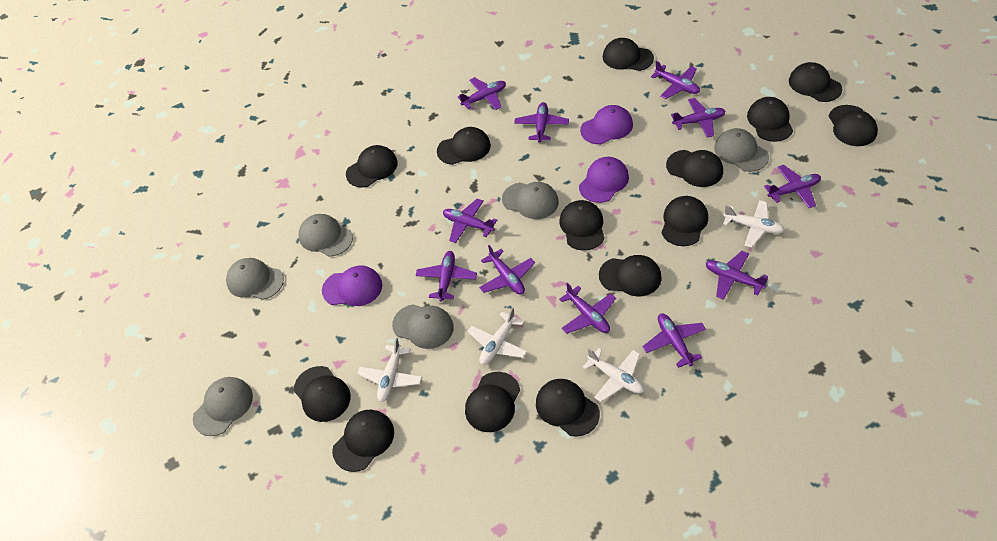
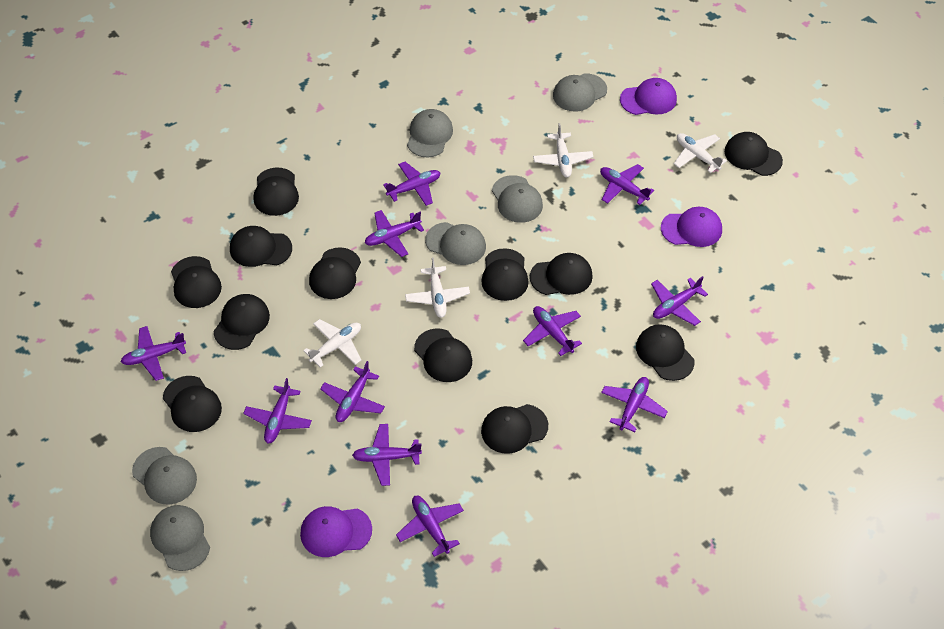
black cap: 14 -> 12

